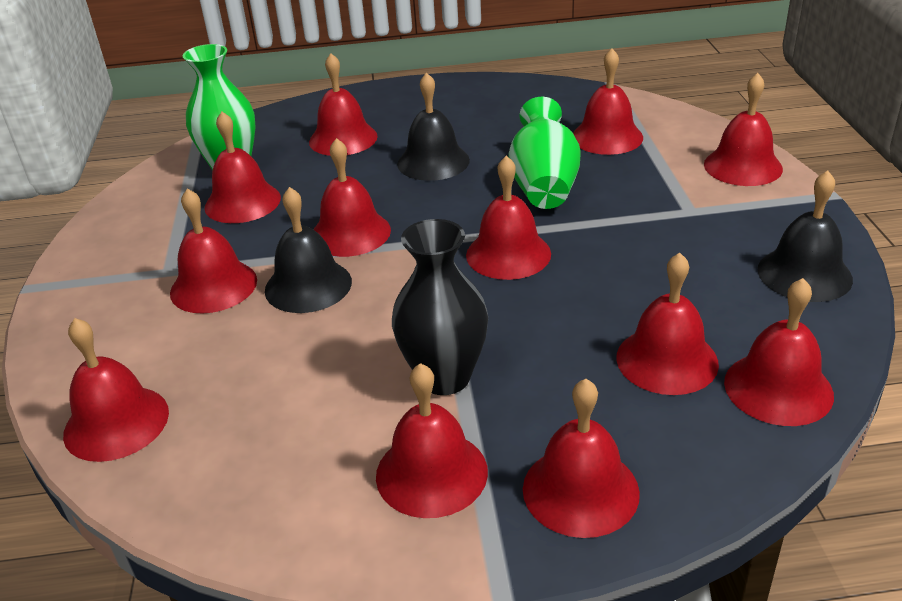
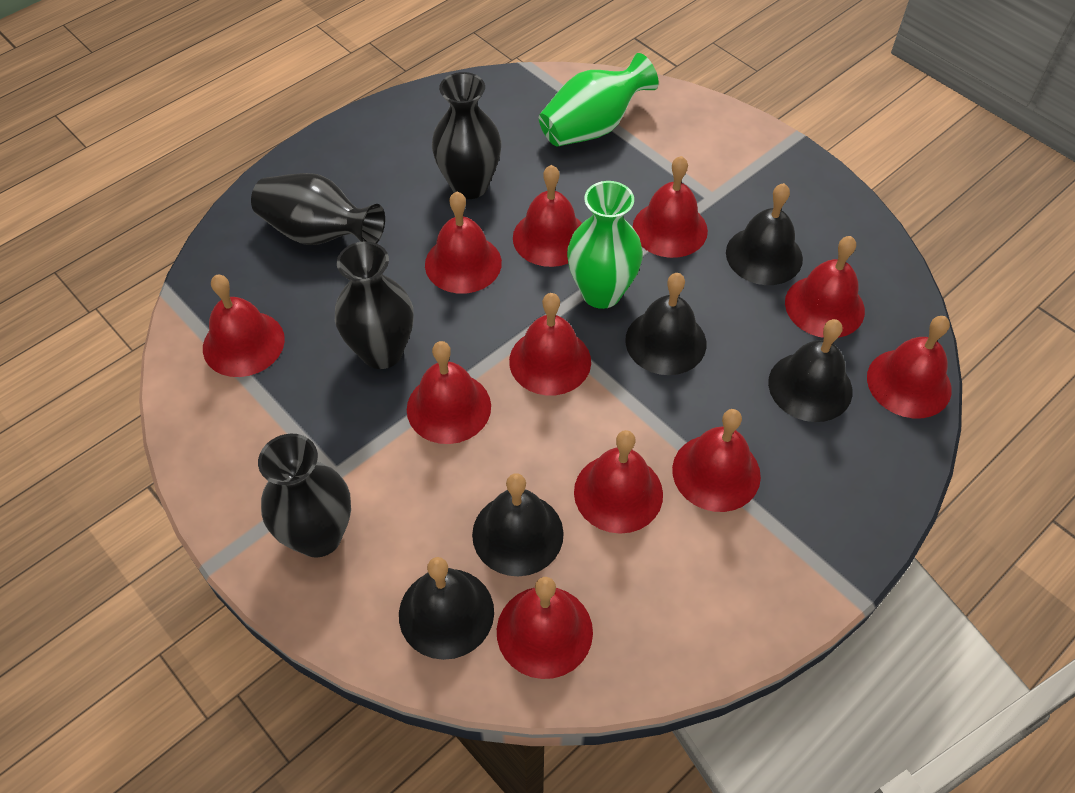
black bell: 3 -> 5
black vase: 1 -> 4
red bell: 12 -> 11

